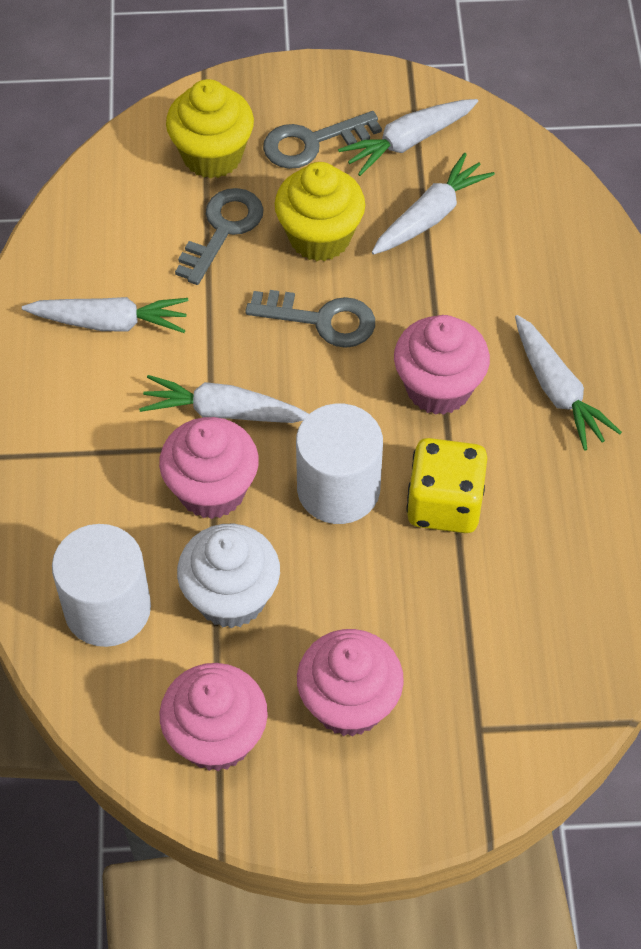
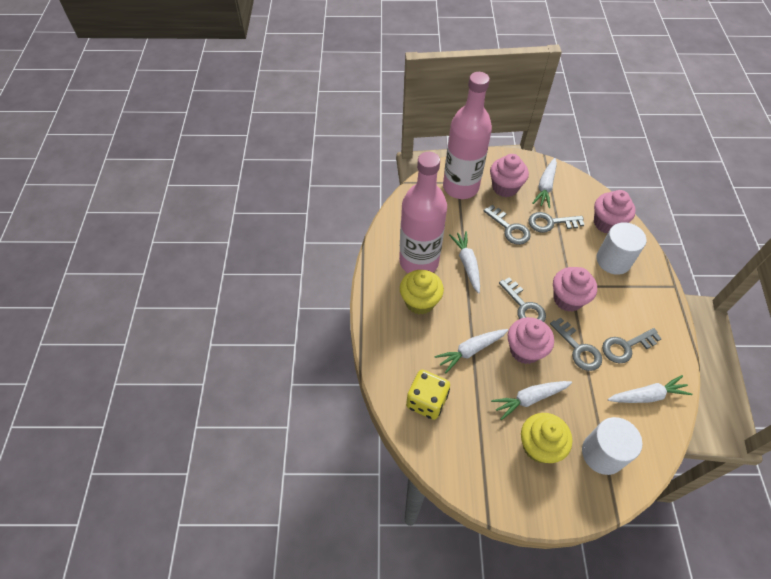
grey key: 3 -> 5
pink bottle: 0 -> 2
white cupcake: 1 -> 0

